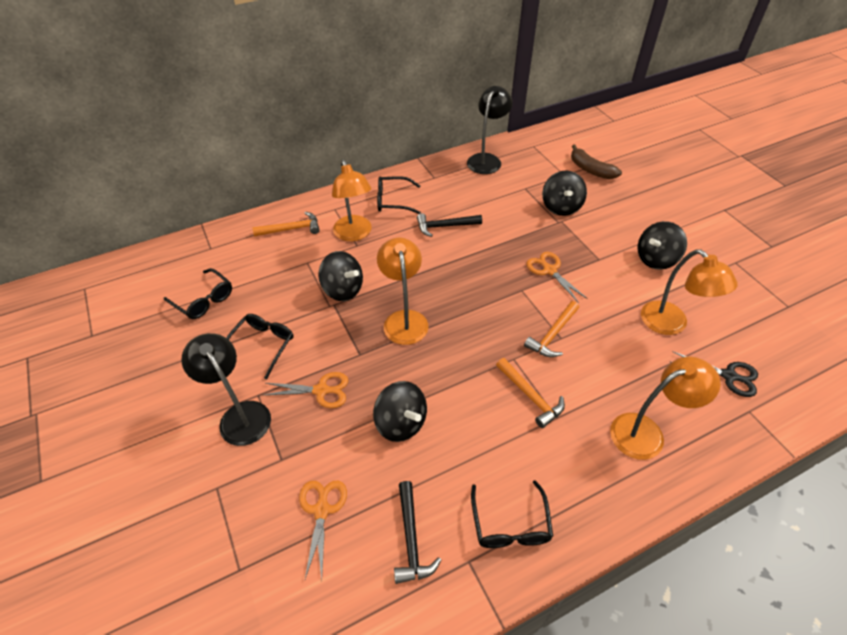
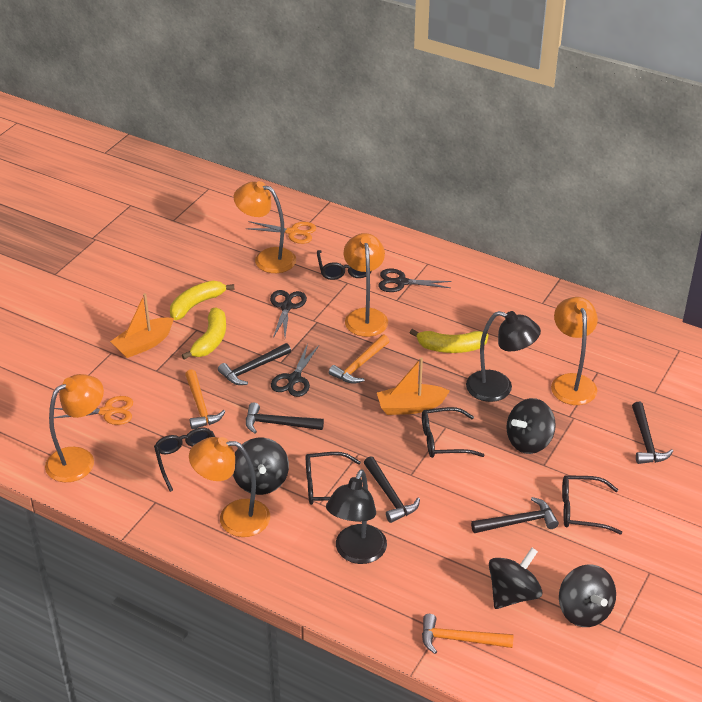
black glasses: 4 -> 5
black hammer: 2 -> 5
black scissors: 1 -> 3
brown banana: 1 -> 0
orange boat: 0 -> 2
orange lamp: 4 -> 5
orange scissors: 3 -> 2
yellow banana: 0 -> 3

